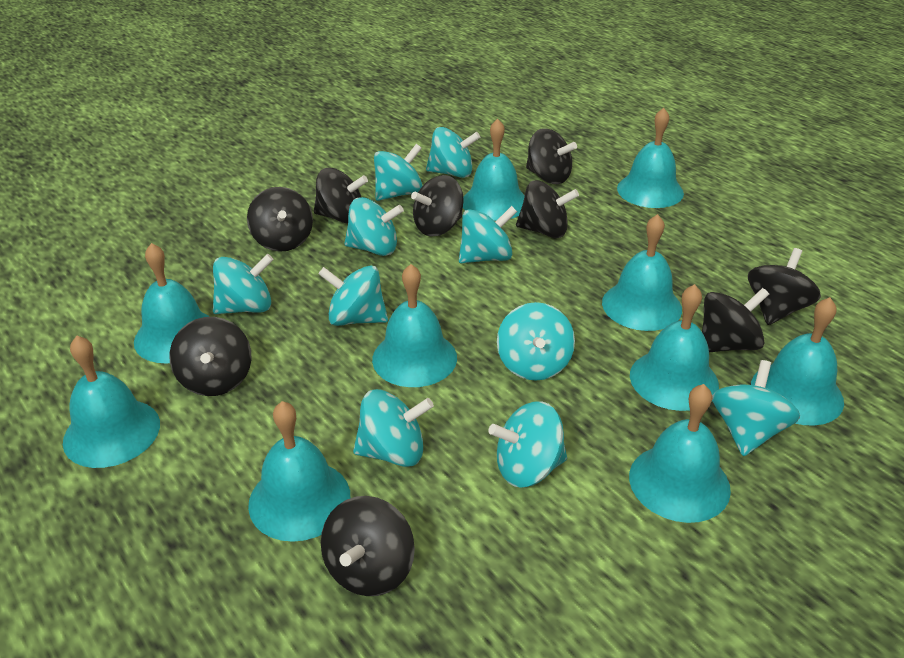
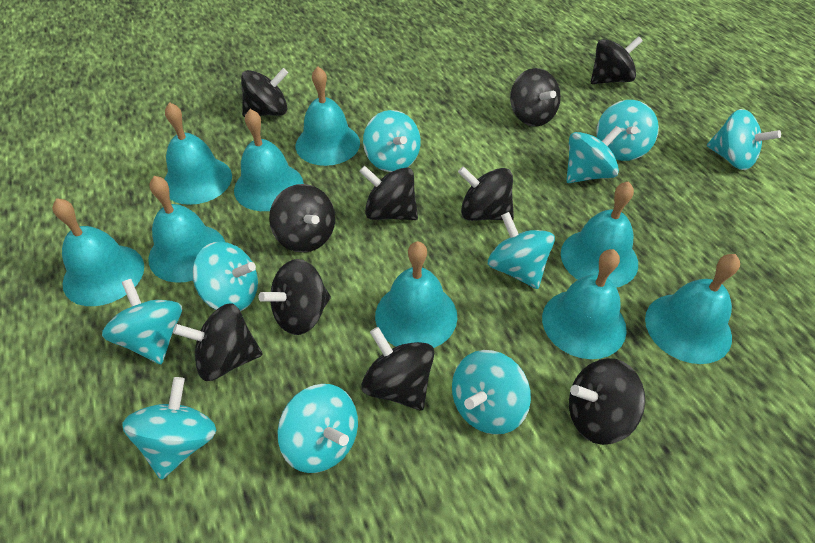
black spinning top: 9 -> 10
turquoise bell: 10 -> 9

